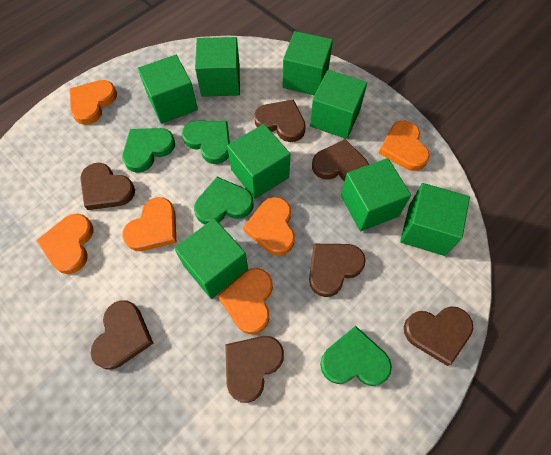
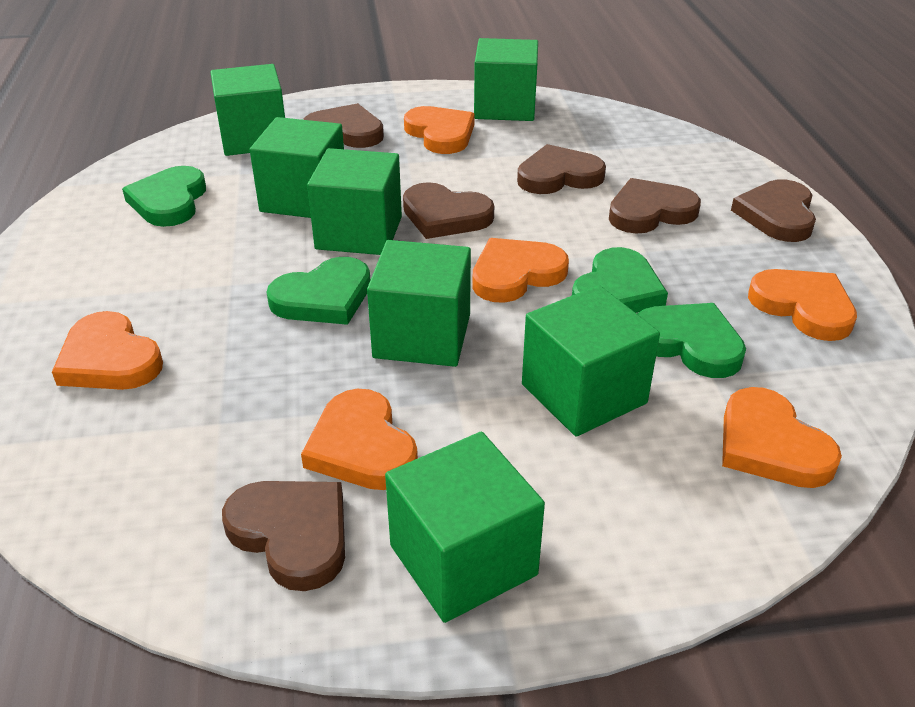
brown heart: 7 -> 6
green cube: 8 -> 7

